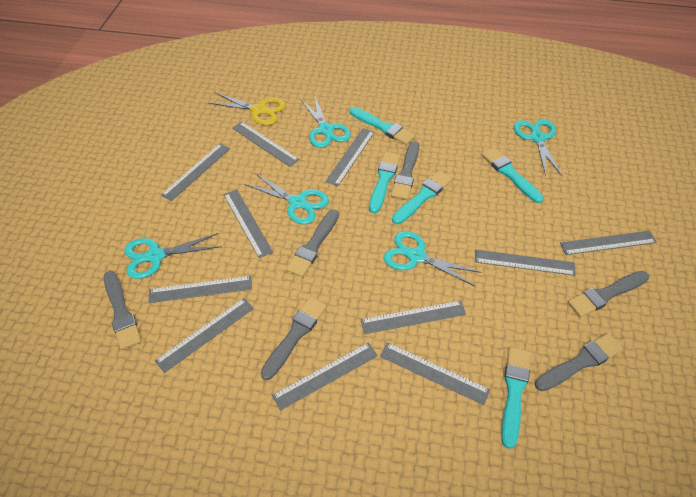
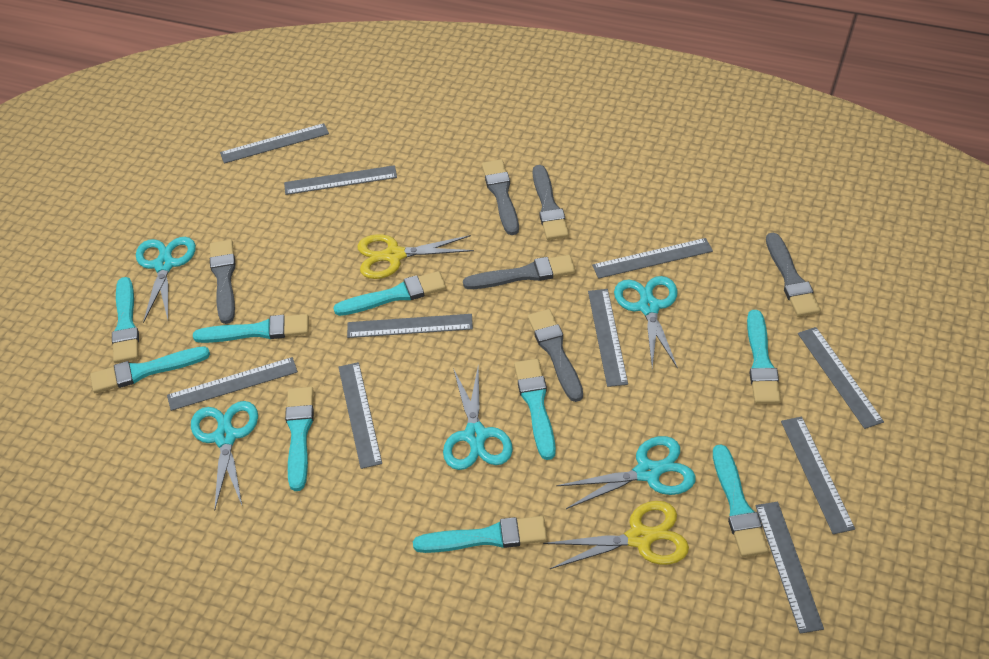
grey ruler: 11 -> 10
turquoise brush: 5 -> 9
yellow scissors: 1 -> 2

